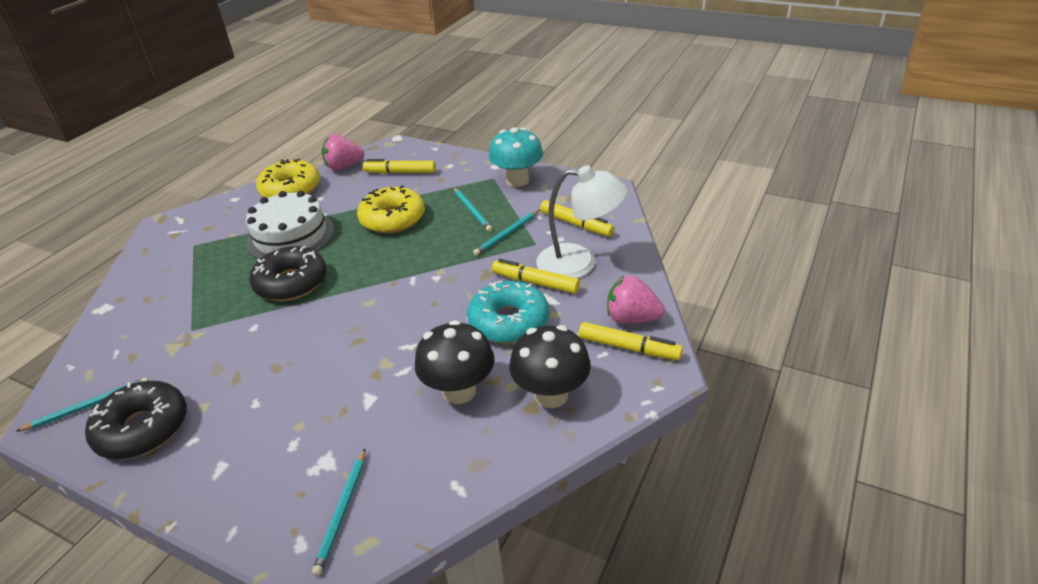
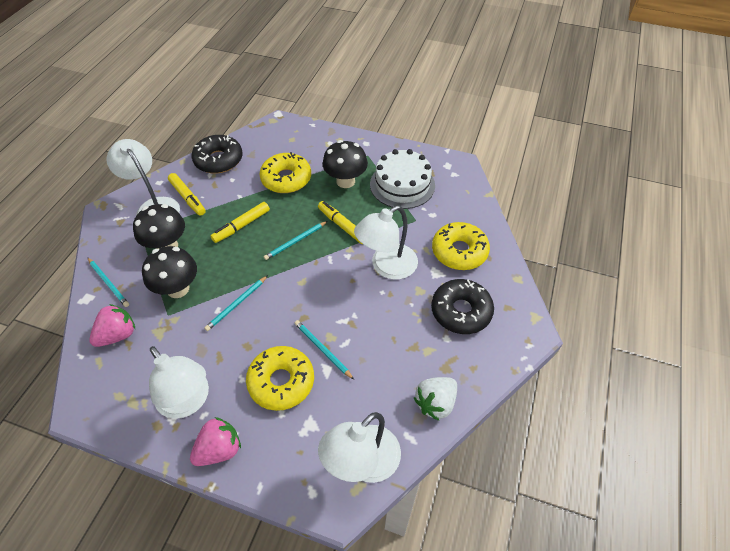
black mushroom: 2 -> 3
turquoise donut: 1 -> 0
turquoise mushroom: 1 -> 0
white lamp: 1 -> 4
white strawberry: 0 -> 1
yellow donut: 2 -> 3
yellow marker: 4 -> 3

